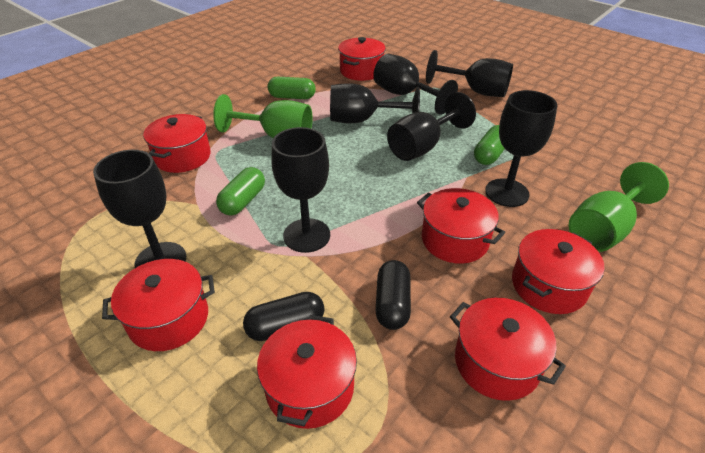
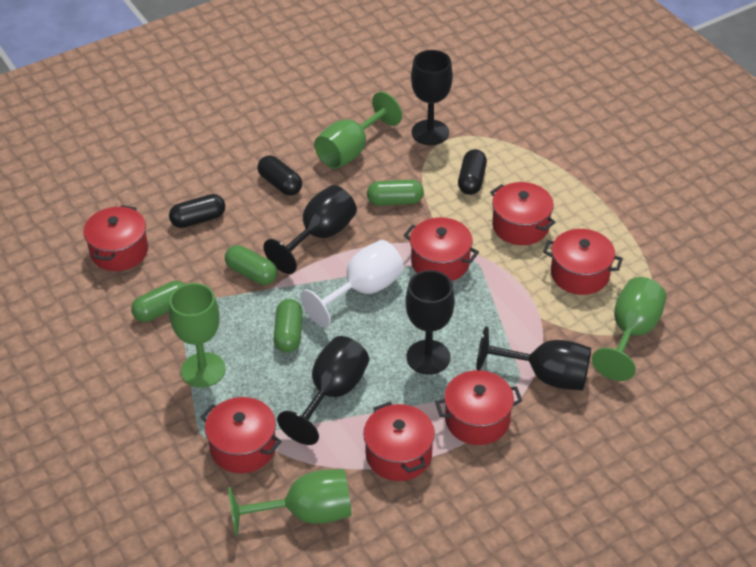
black capsule: 2 -> 3
black goblet: 7 -> 5
green capsule: 3 -> 4
green goblet: 2 -> 4
white goblet: 0 -> 1

